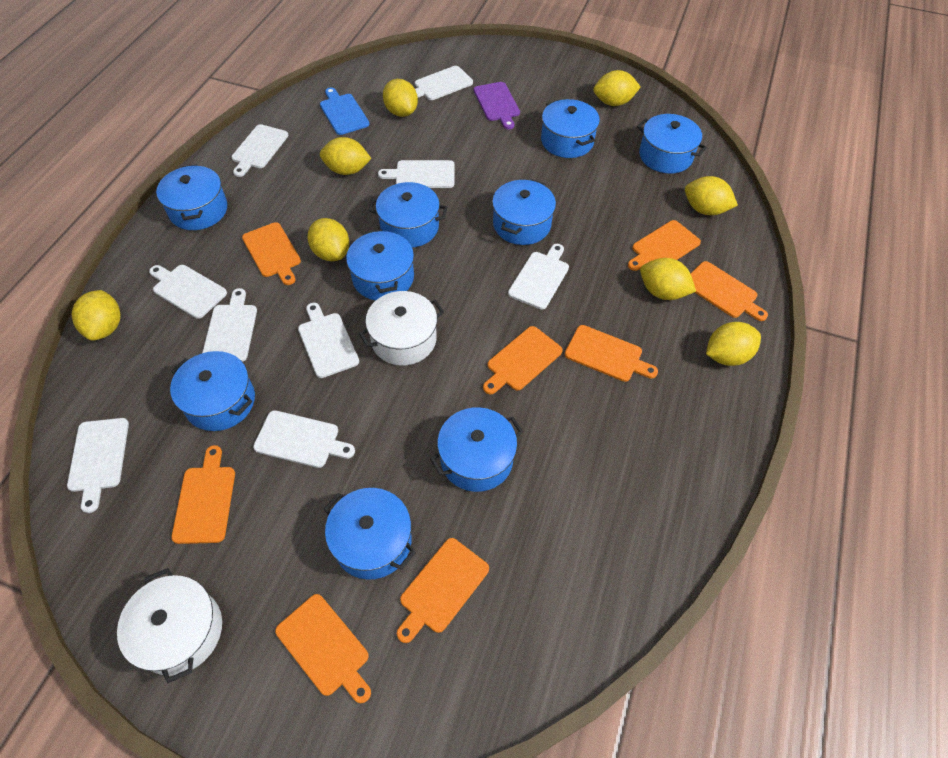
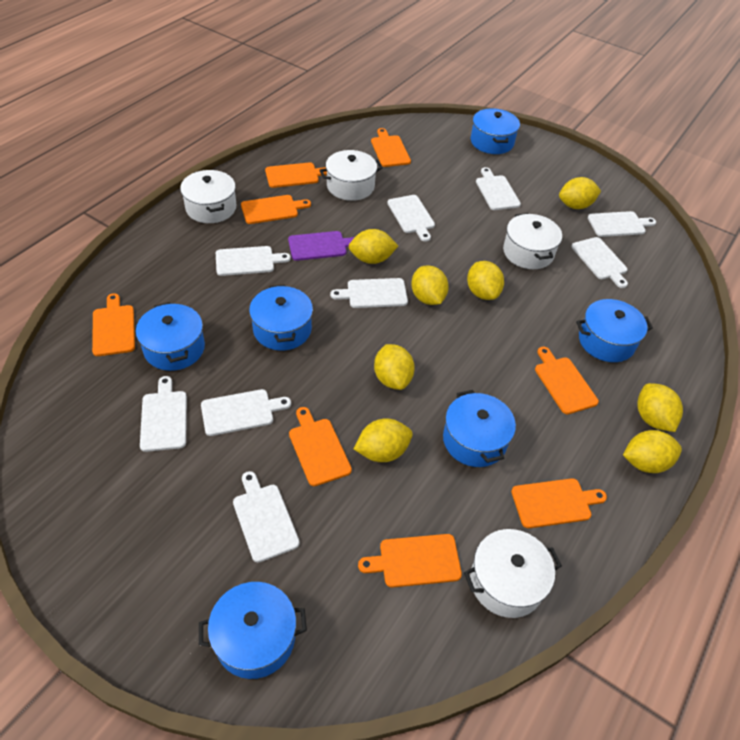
blue cutting board: 1 -> 0
blue pot: 9 -> 6
white pot: 2 -> 4

